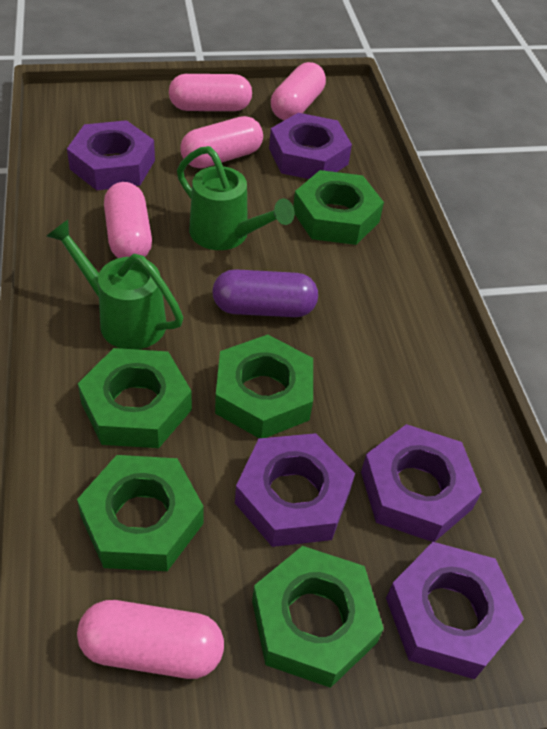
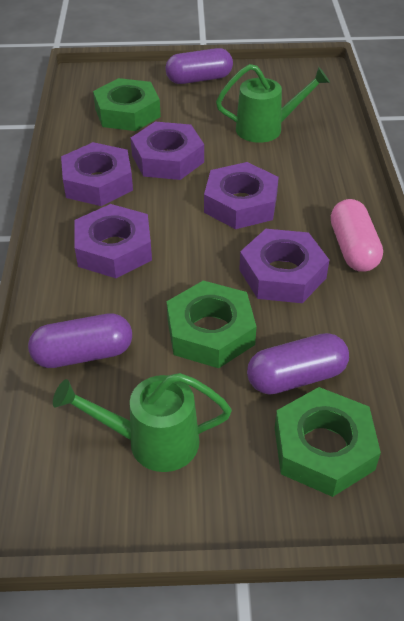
green nut: 5 -> 3
pink capsule: 5 -> 1
purple capsule: 1 -> 3

